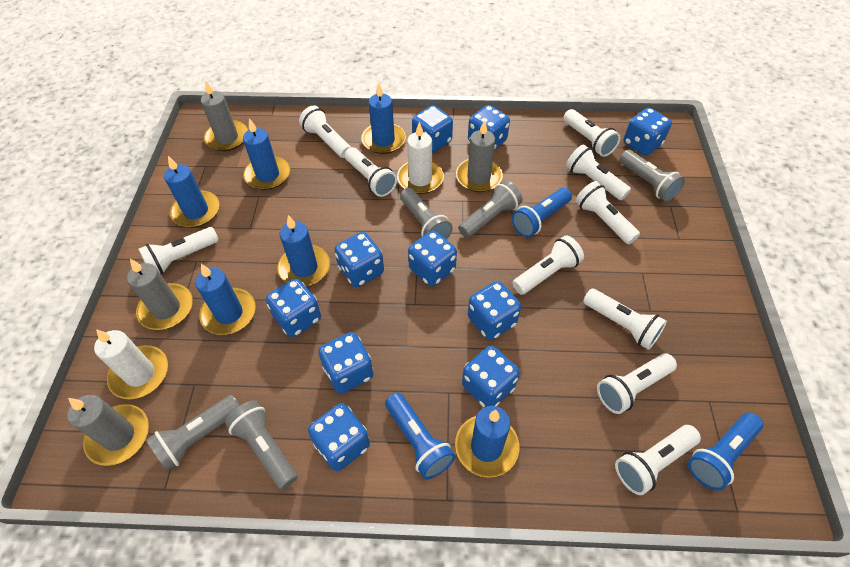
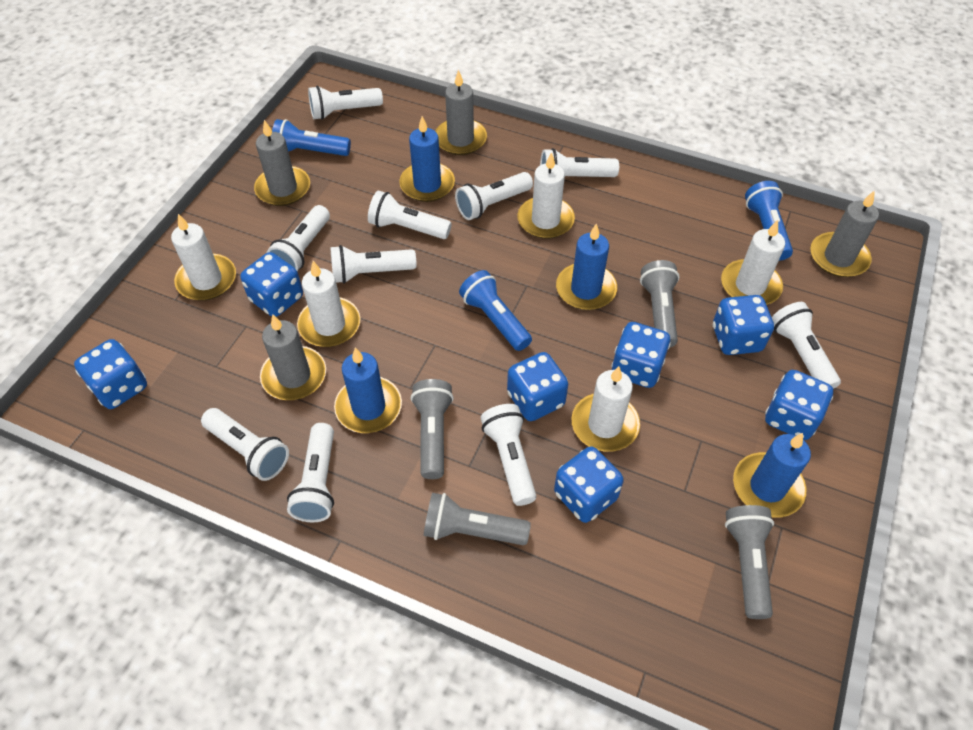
blue candle: 6 -> 4
blue dice: 10 -> 7
grey flashlight: 5 -> 4
white candle: 2 -> 5

